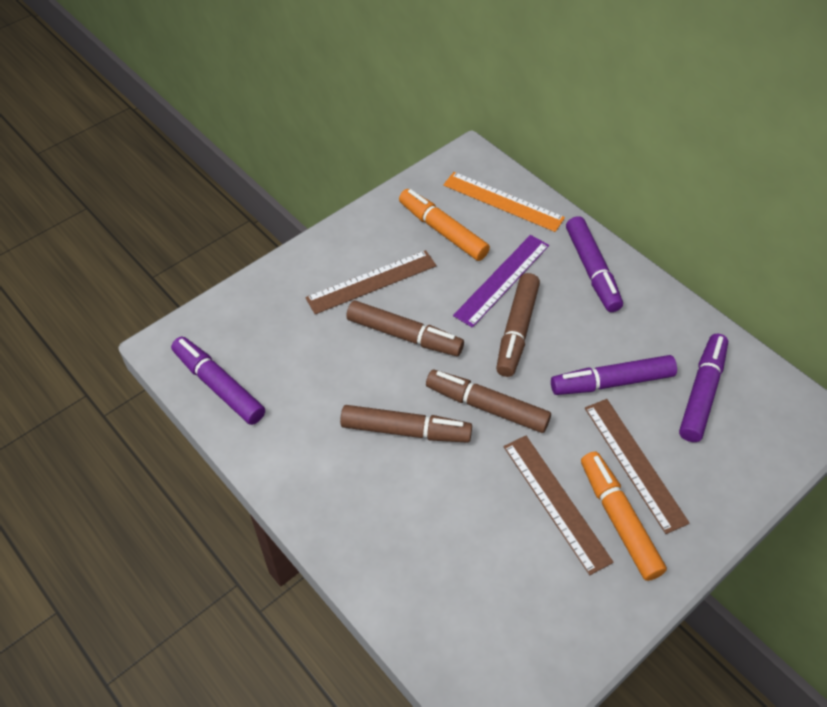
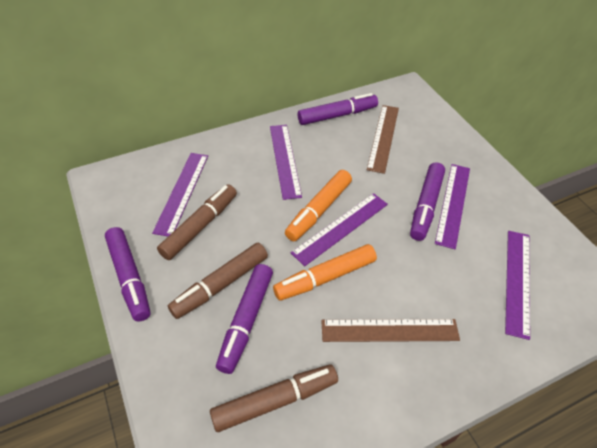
brown marker: 4 -> 3
brown ruler: 3 -> 2
orange ruler: 1 -> 0
purple ruler: 1 -> 5

